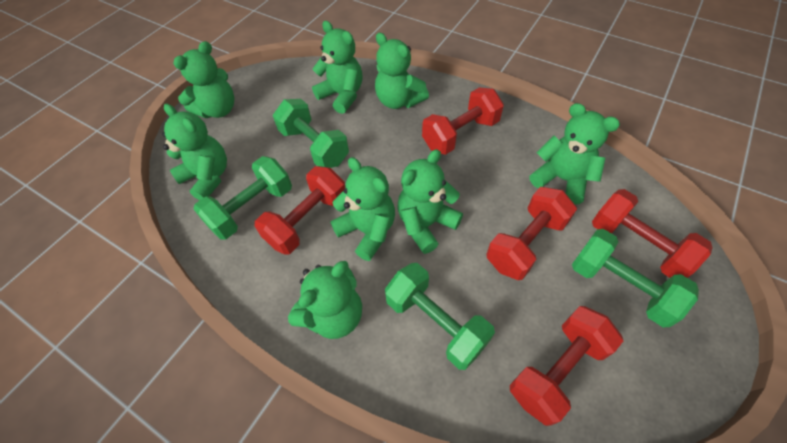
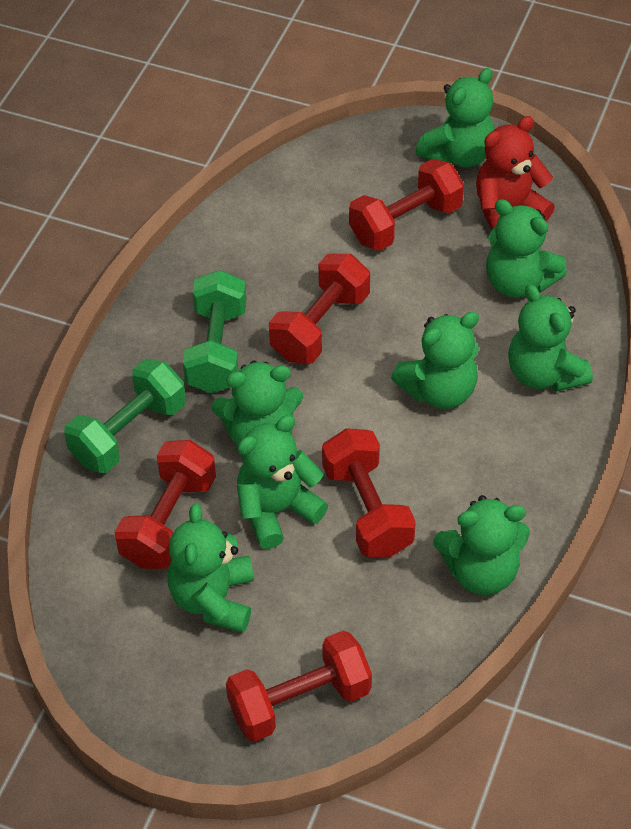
green dumbbell: 4 -> 2
red teddy bear: 0 -> 1

